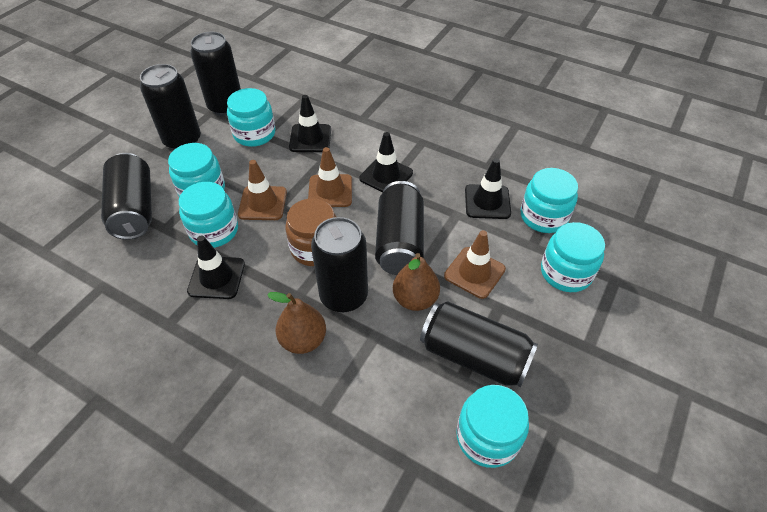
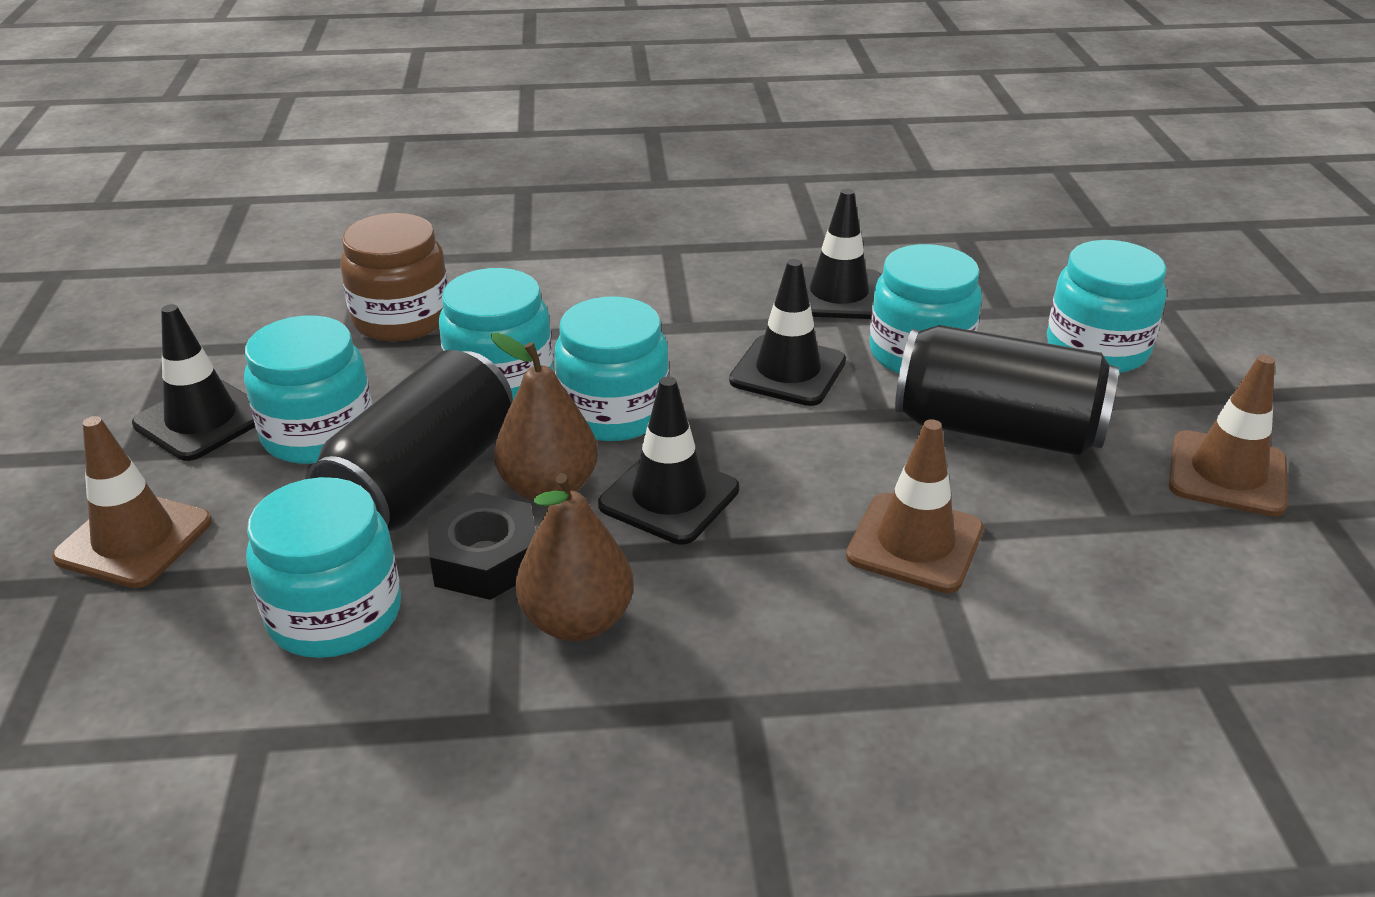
black can: 6 -> 2
black nut: 0 -> 1

